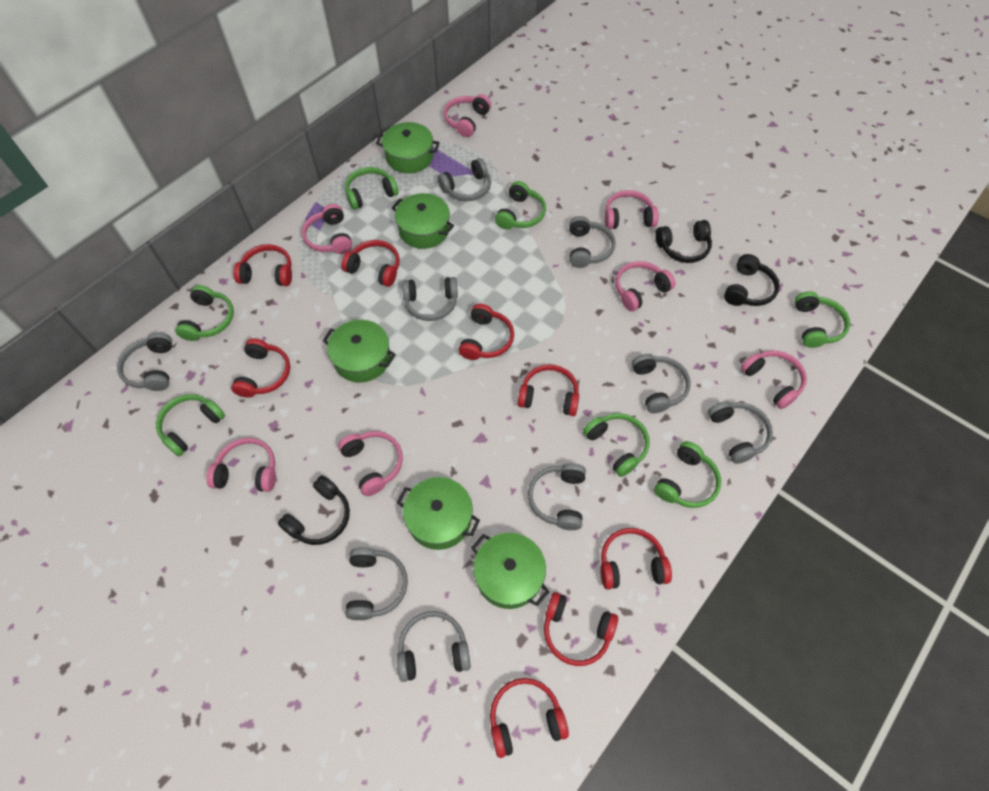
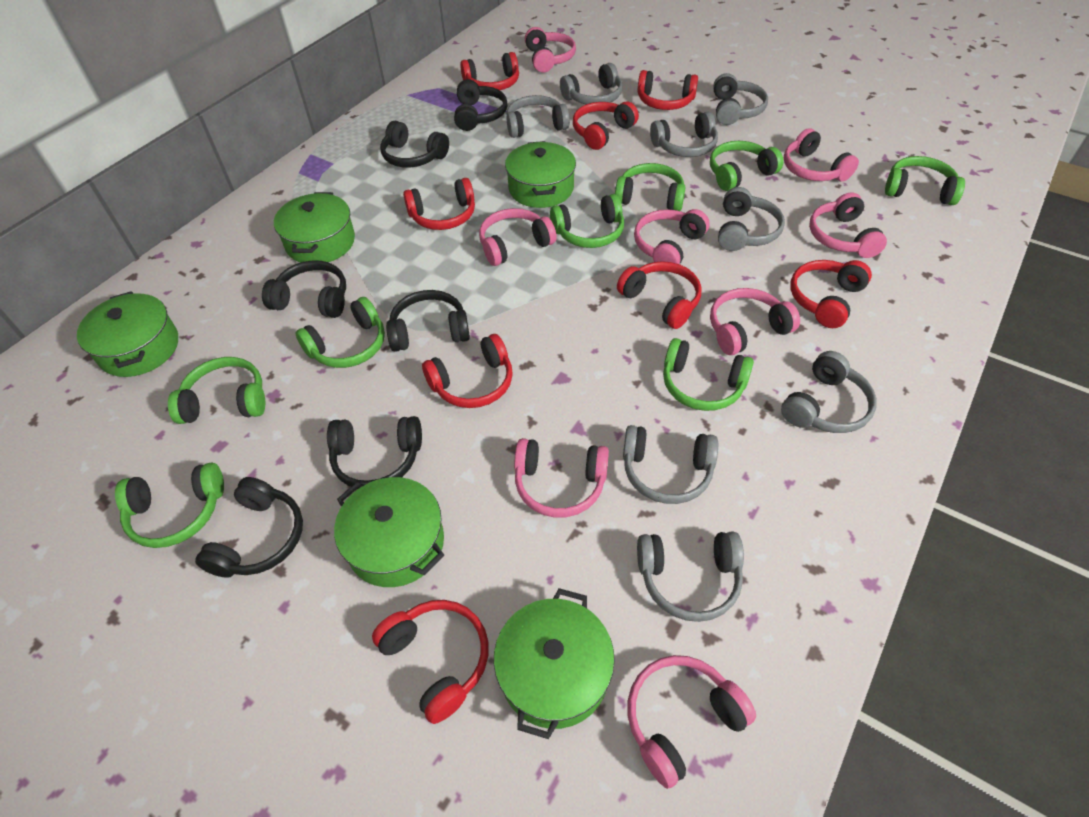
black headphones: 3 -> 6
green headphones: 7 -> 8
grey headphones: 9 -> 8
pink headphones: 7 -> 8

